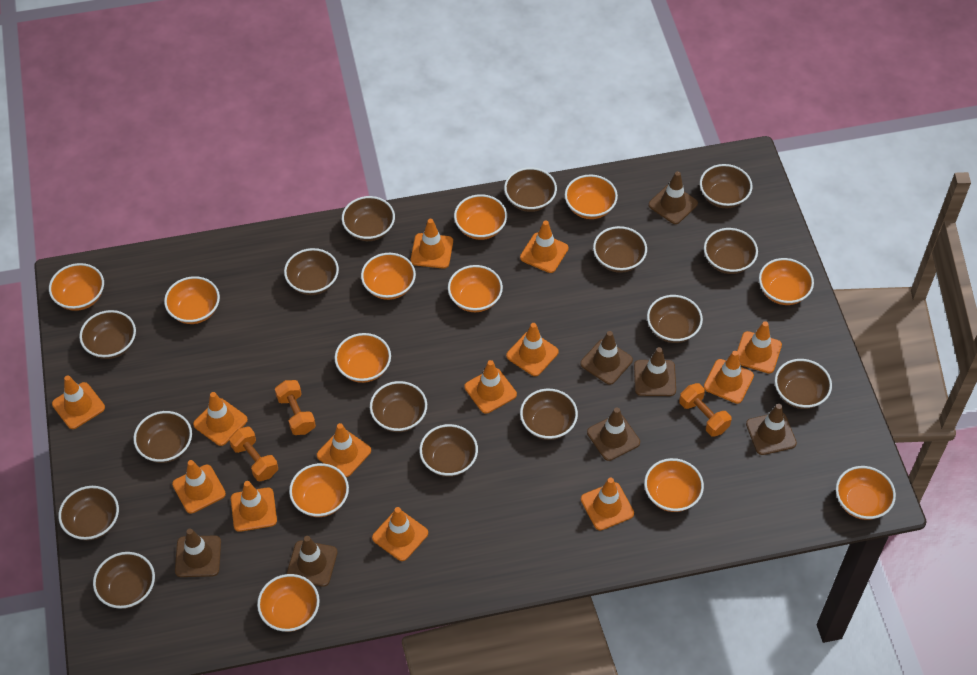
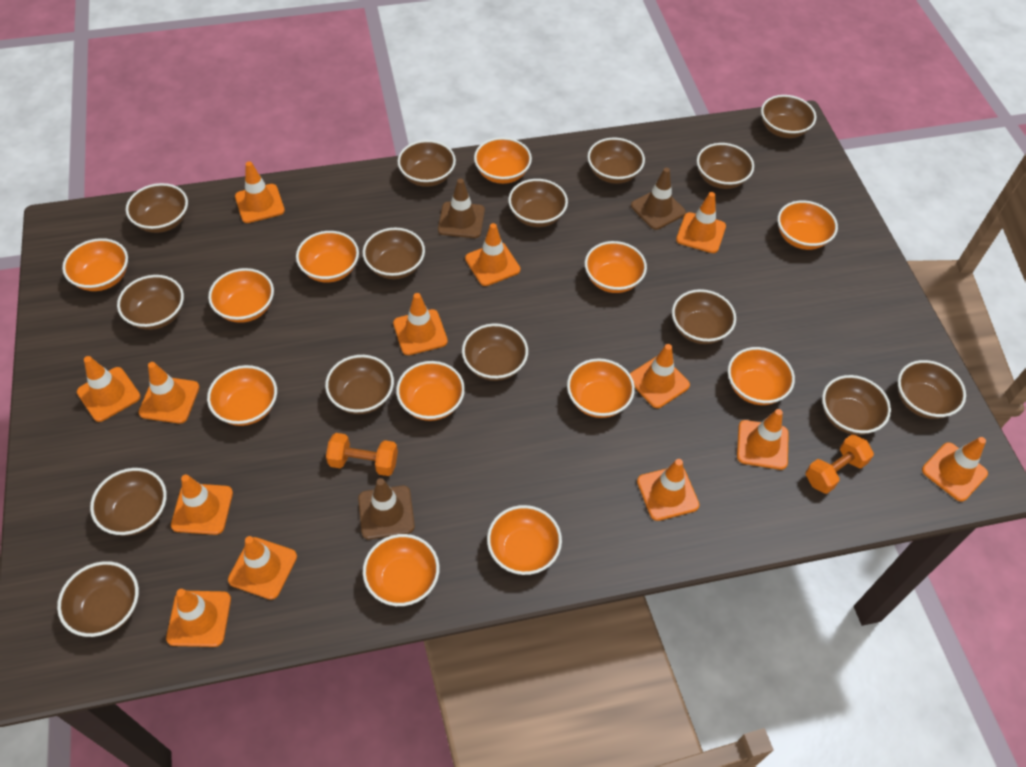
brown traffic cone: 7 -> 3
orange dumbbell: 3 -> 2

